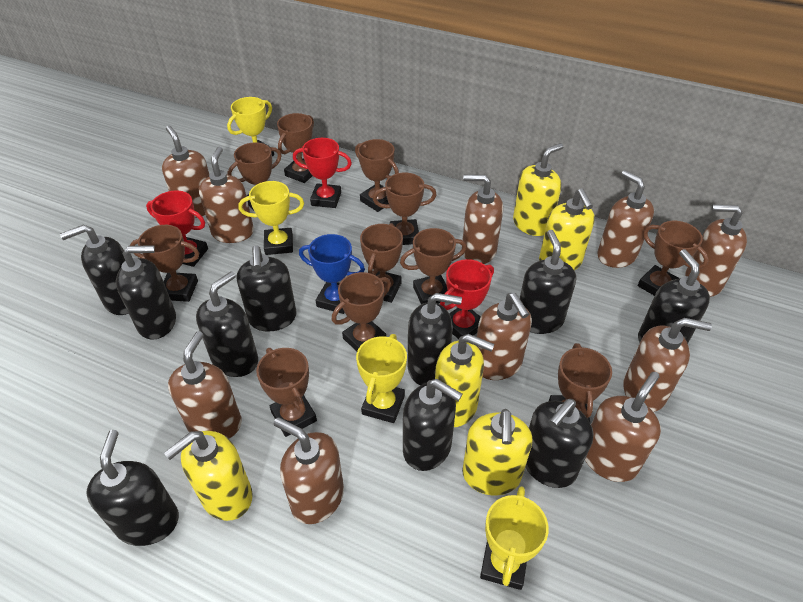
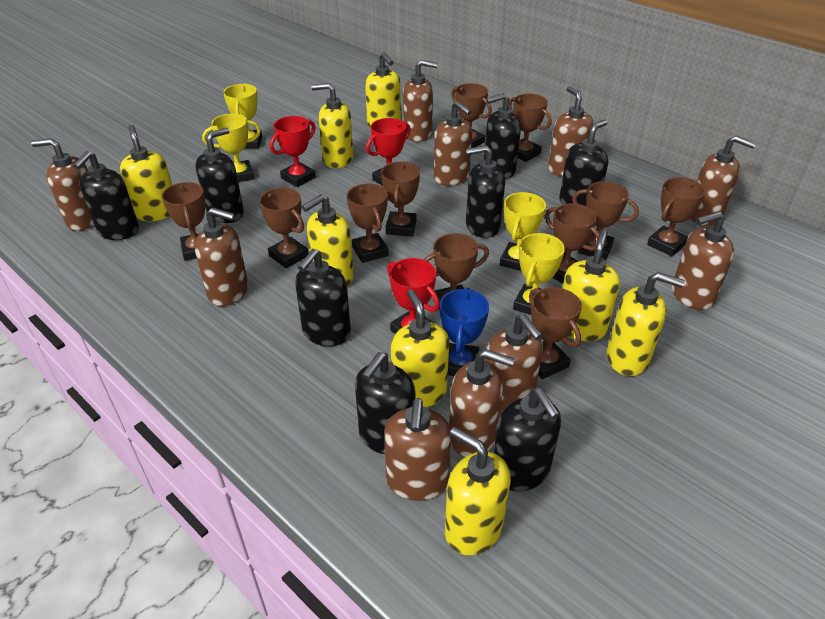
black soap dispenser: 10 -> 8
yellow soap dispenser: 5 -> 8

